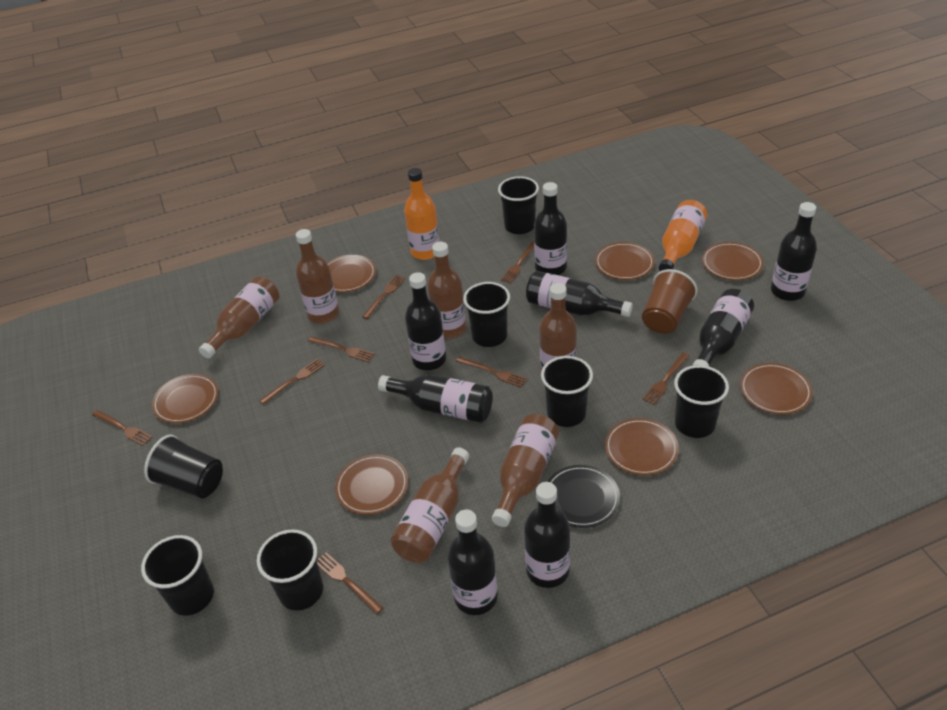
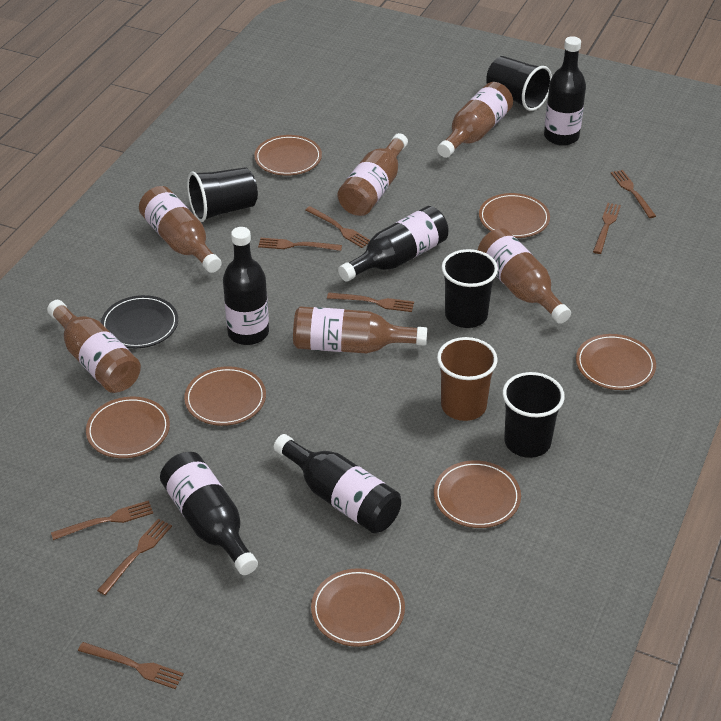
black bottle: 8 -> 5
black cup: 7 -> 4
orange bottle: 2 -> 0

